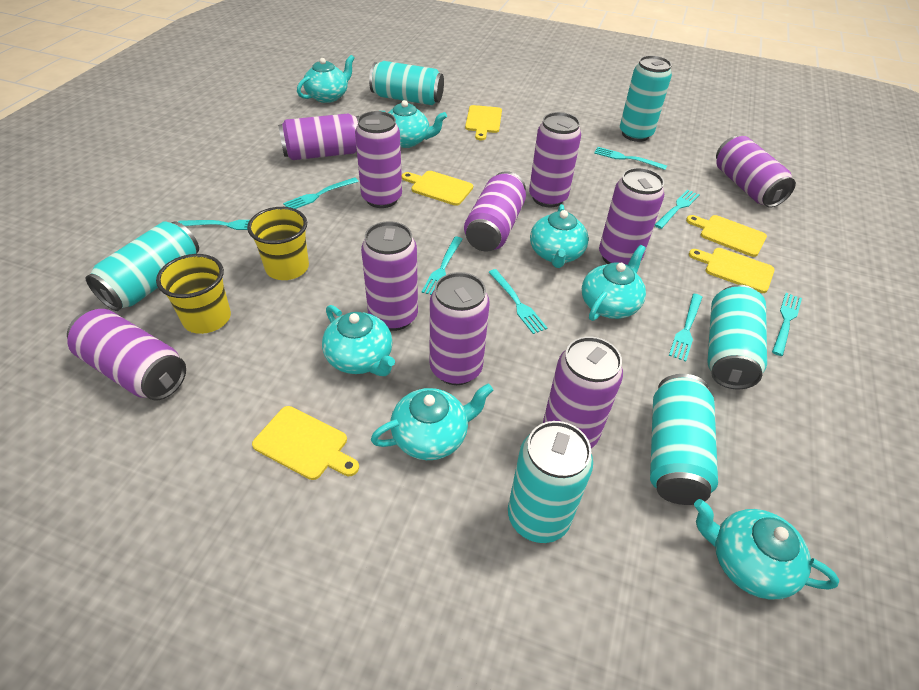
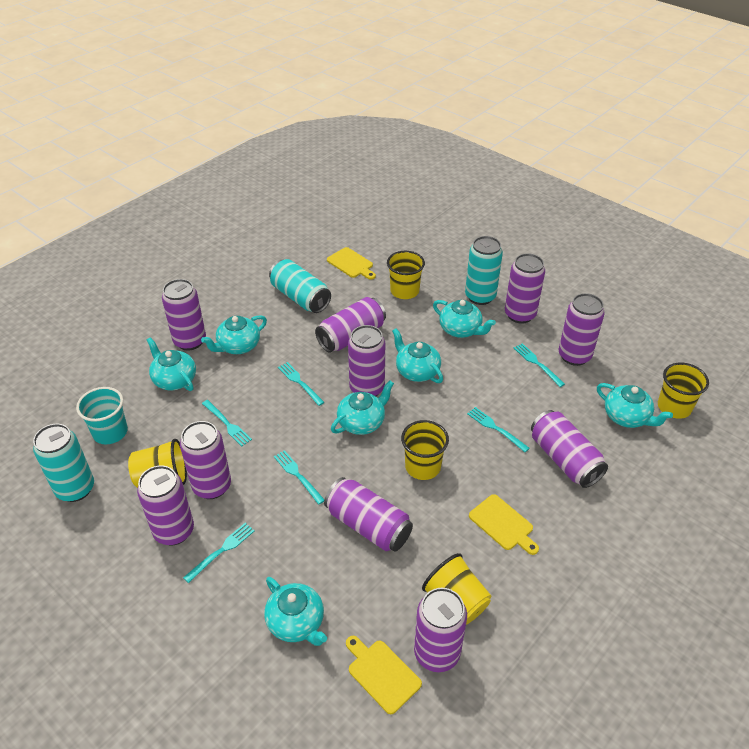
turquoise can: 6 -> 3
turquoise cup: 0 -> 1
turquoise fork: 8 -> 6
yellow cup: 2 -> 5
yellow cutting board: 5 -> 3

